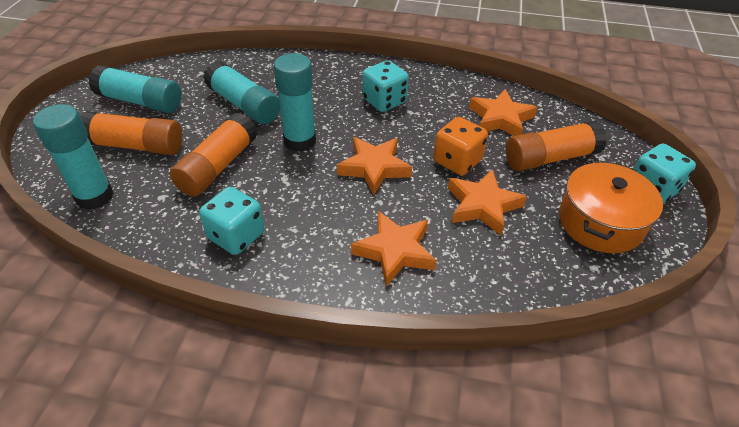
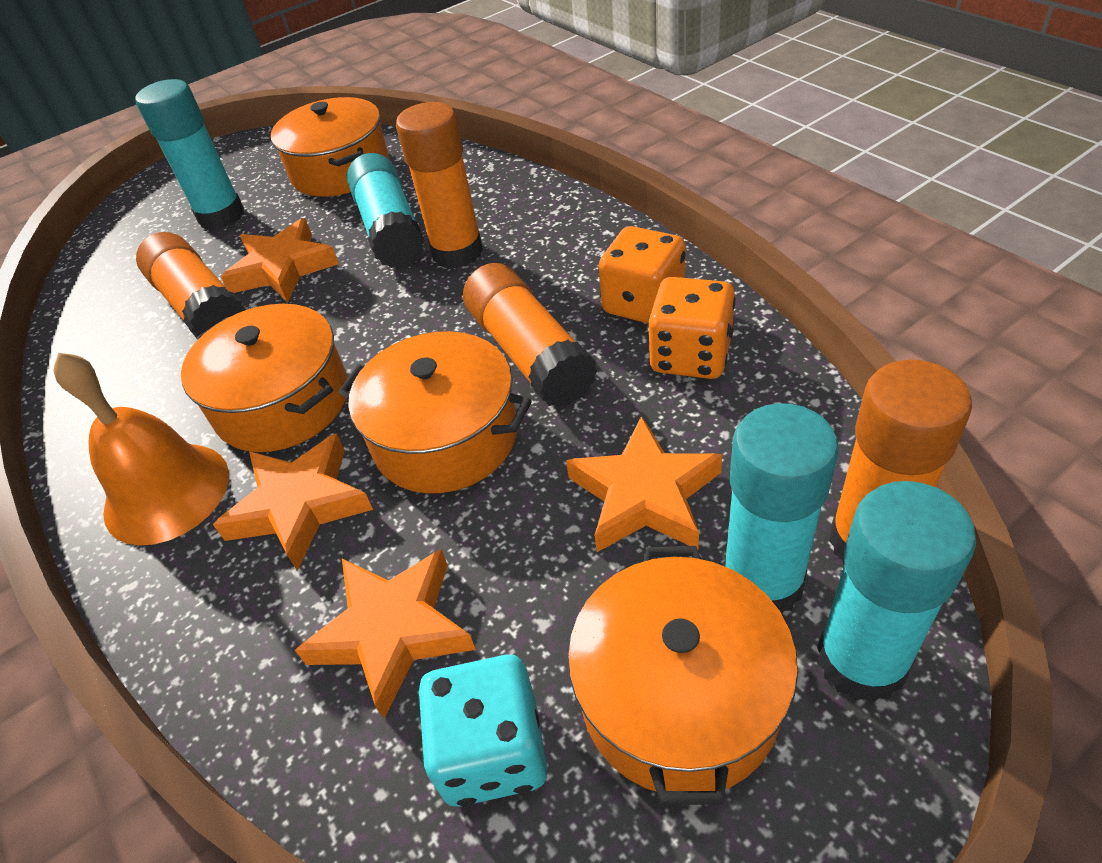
orange bell: 0 -> 1
orange dice: 1 -> 2
orange glue stick: 3 -> 4
orange pot: 1 -> 4
turquoise dice: 3 -> 1

